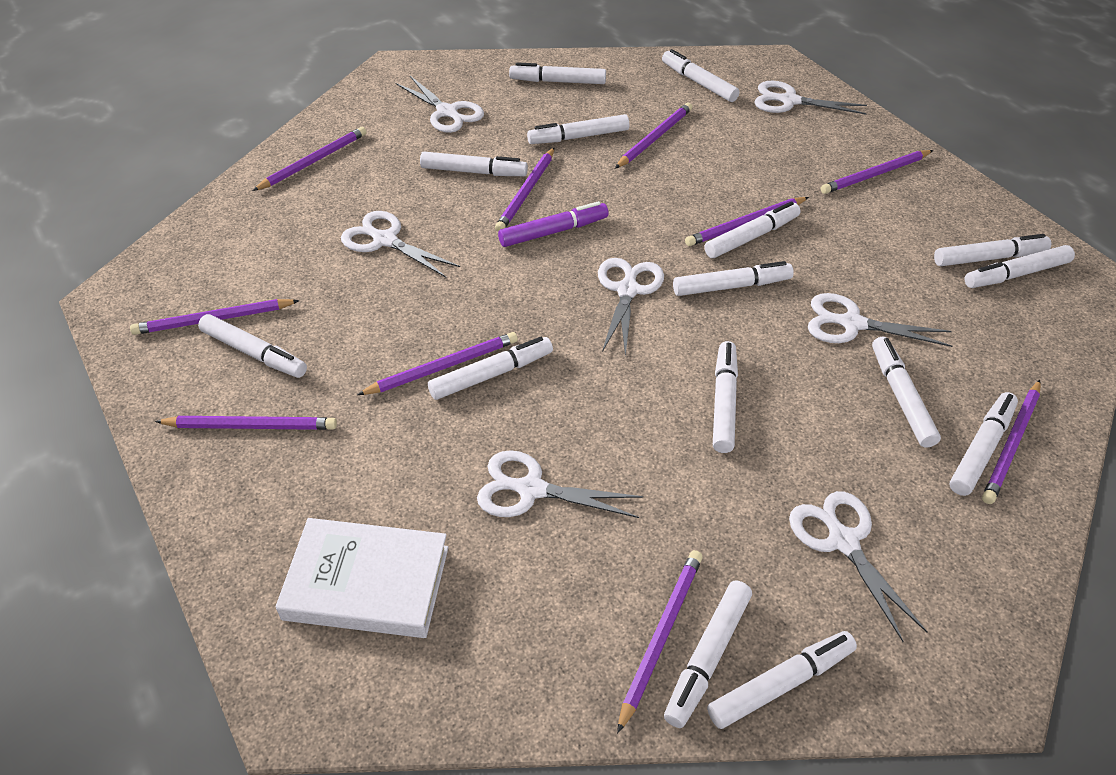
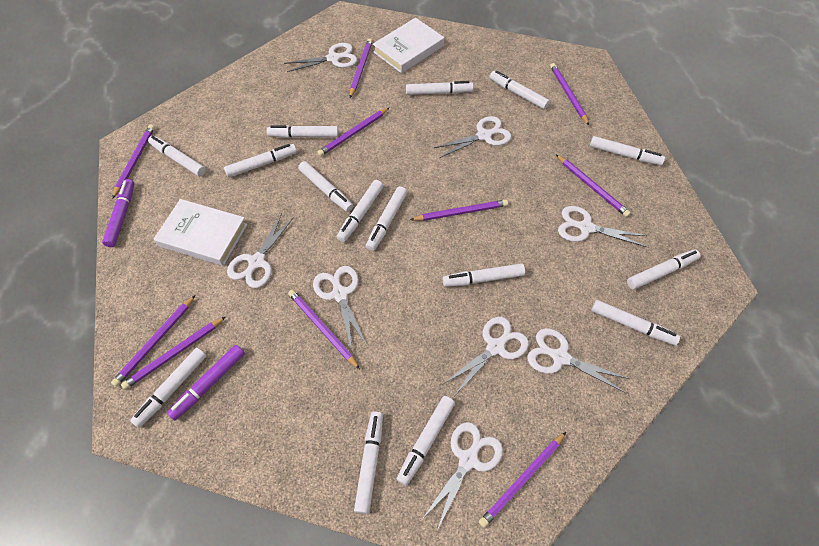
purple marker: 1 -> 2
white book: 1 -> 2
white scissors: 7 -> 8

